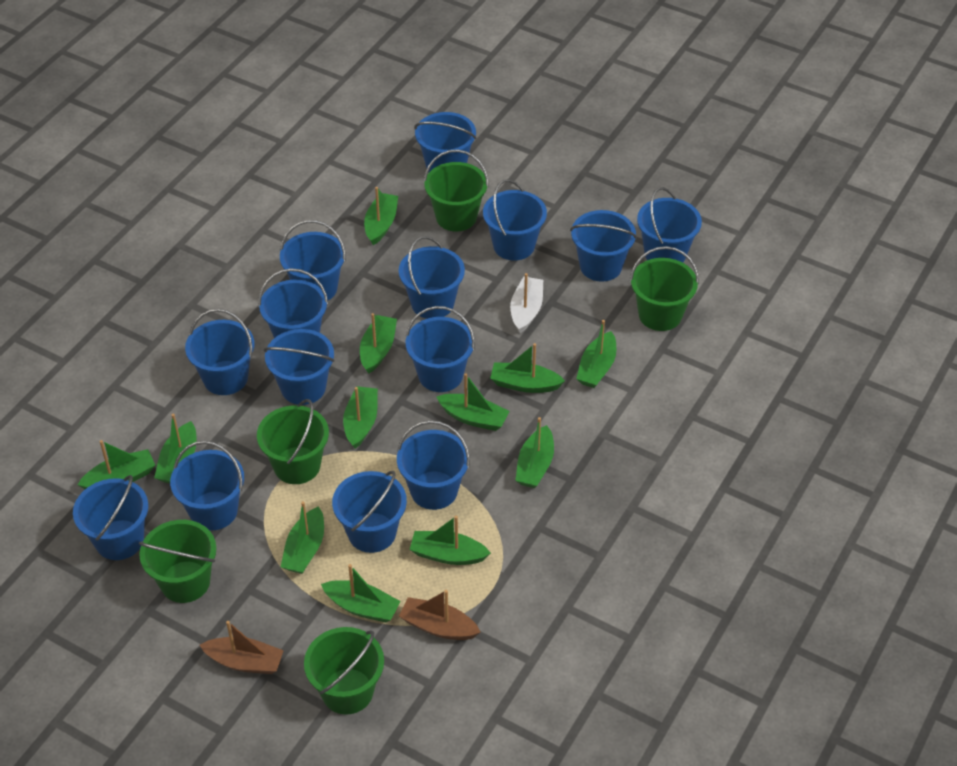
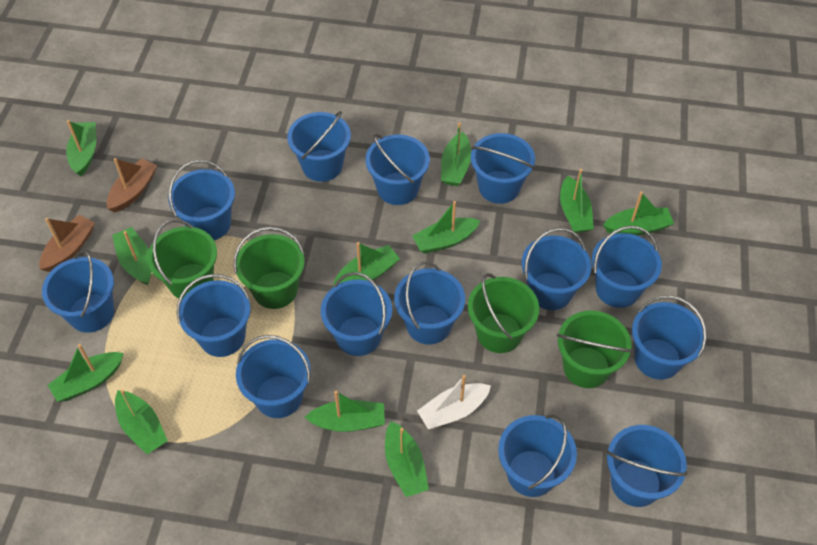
green boat: 12 -> 11
green bucket: 5 -> 4

